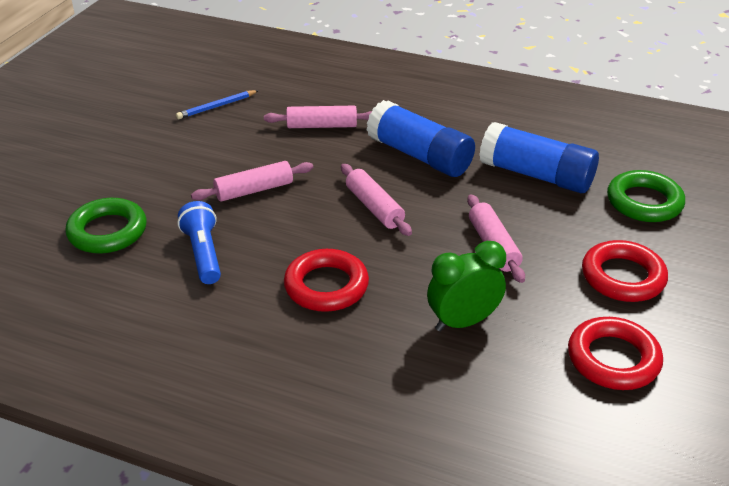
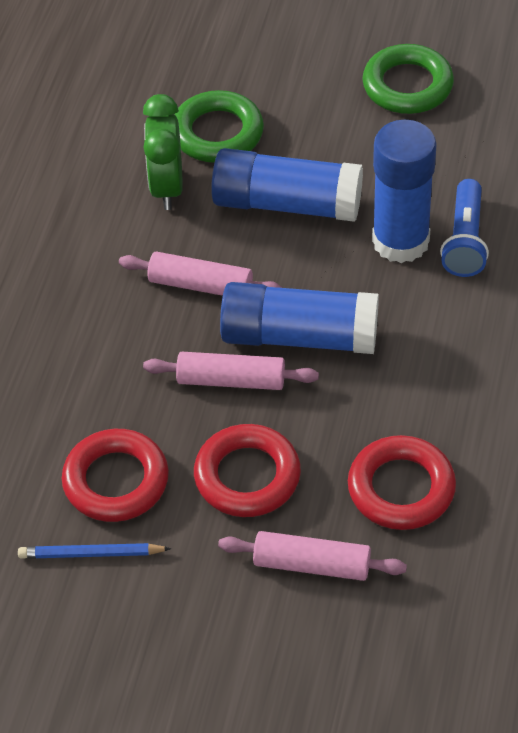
blue glue stick: 2 -> 3
pink rolling pin: 4 -> 3

